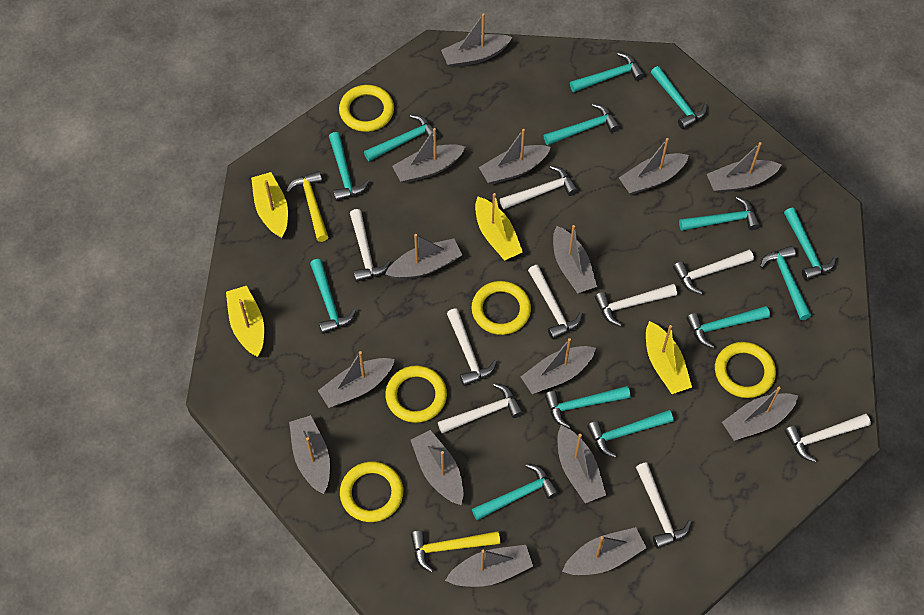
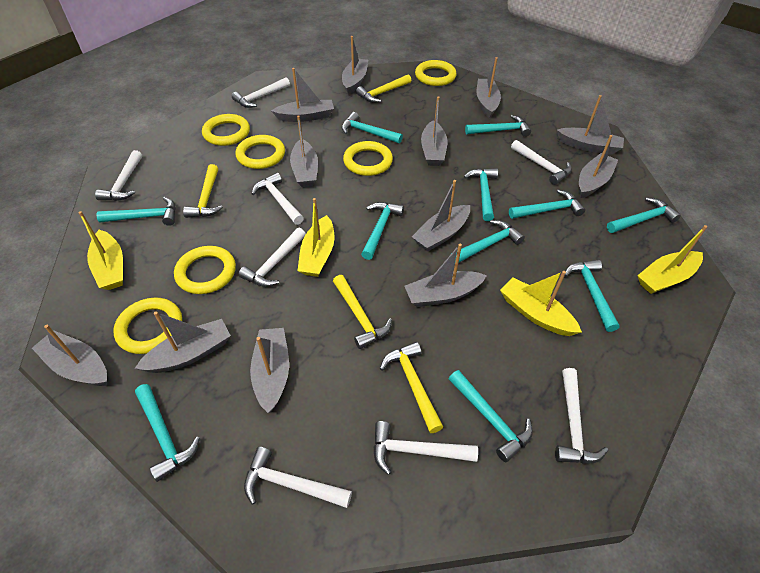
grey boat: 15 -> 12
turquoise hammer: 13 -> 11
white hammer: 9 -> 8
yellow hammer: 2 -> 4
yellow ring: 5 -> 6

